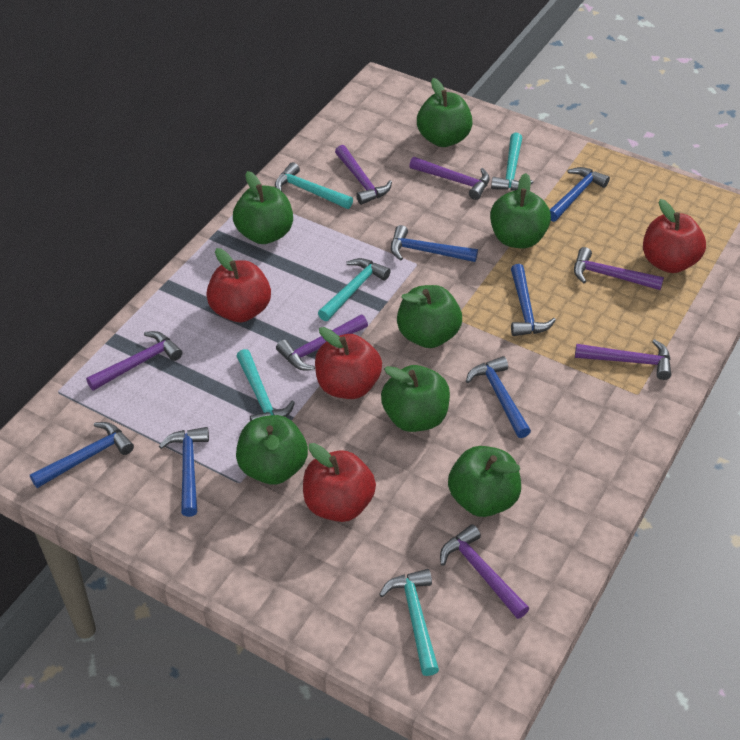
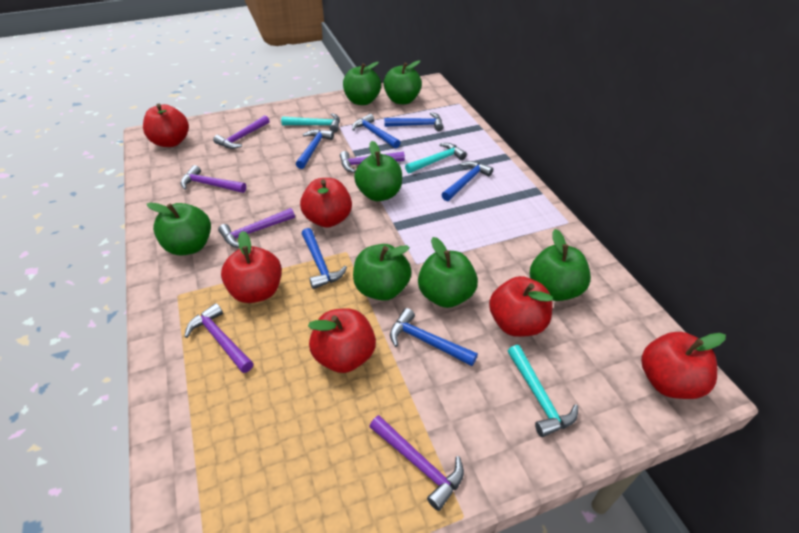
purple hammer: 7 -> 6
red apple: 4 -> 6
turquoise hammer: 5 -> 3

